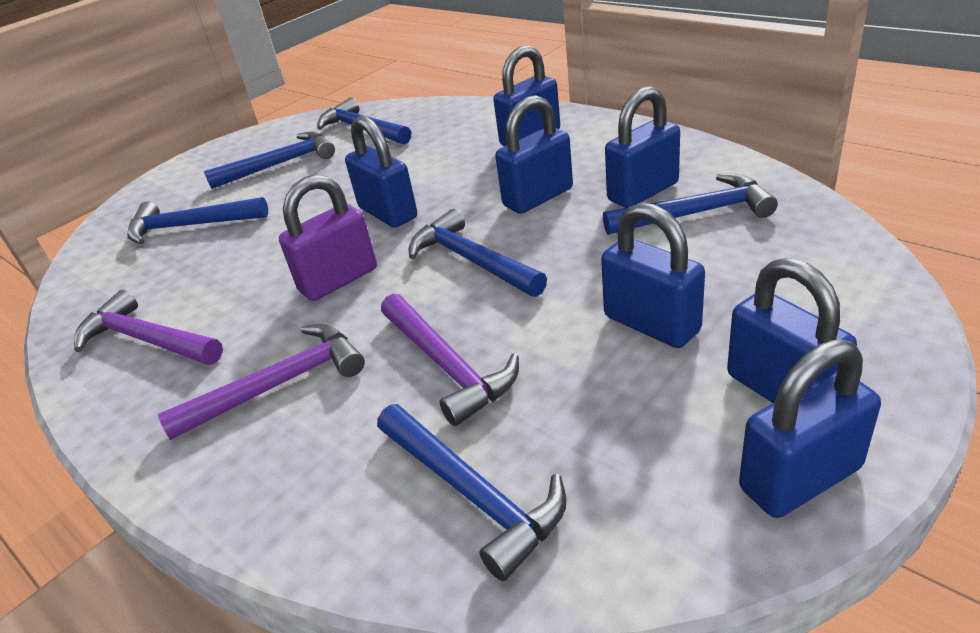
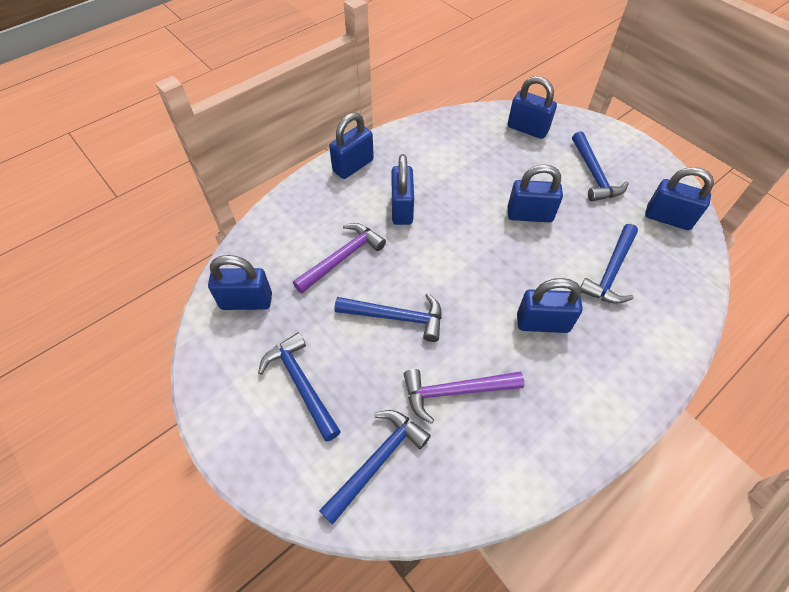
blue hammer: 6 -> 5
purple hammer: 3 -> 2
purple padlock: 1 -> 0

